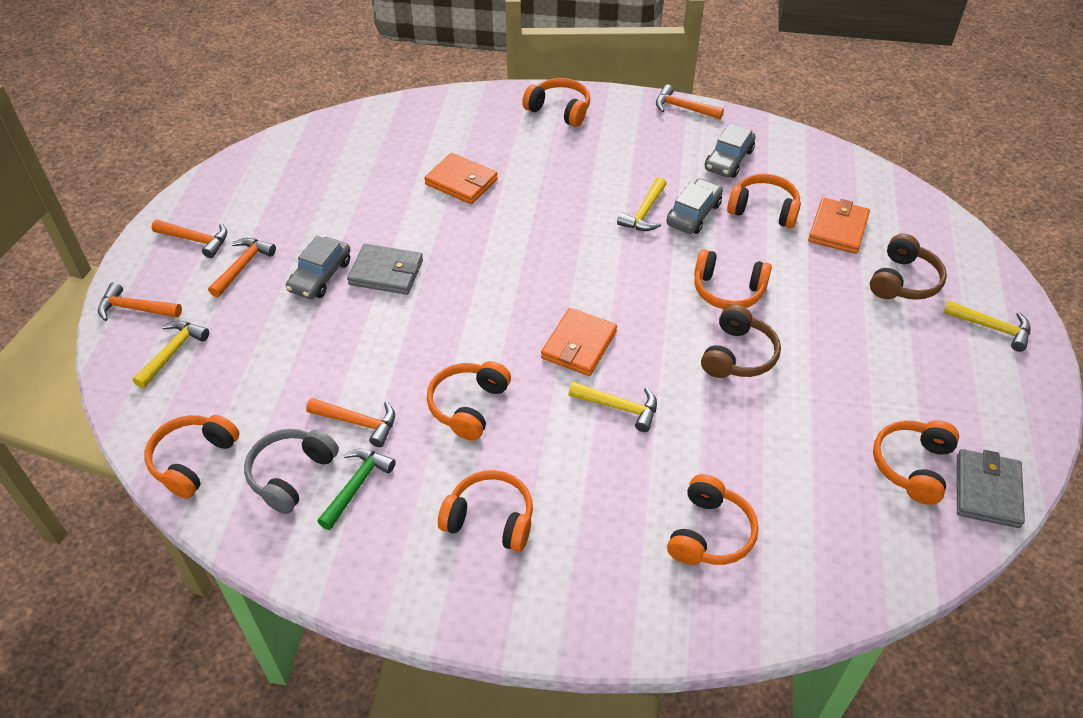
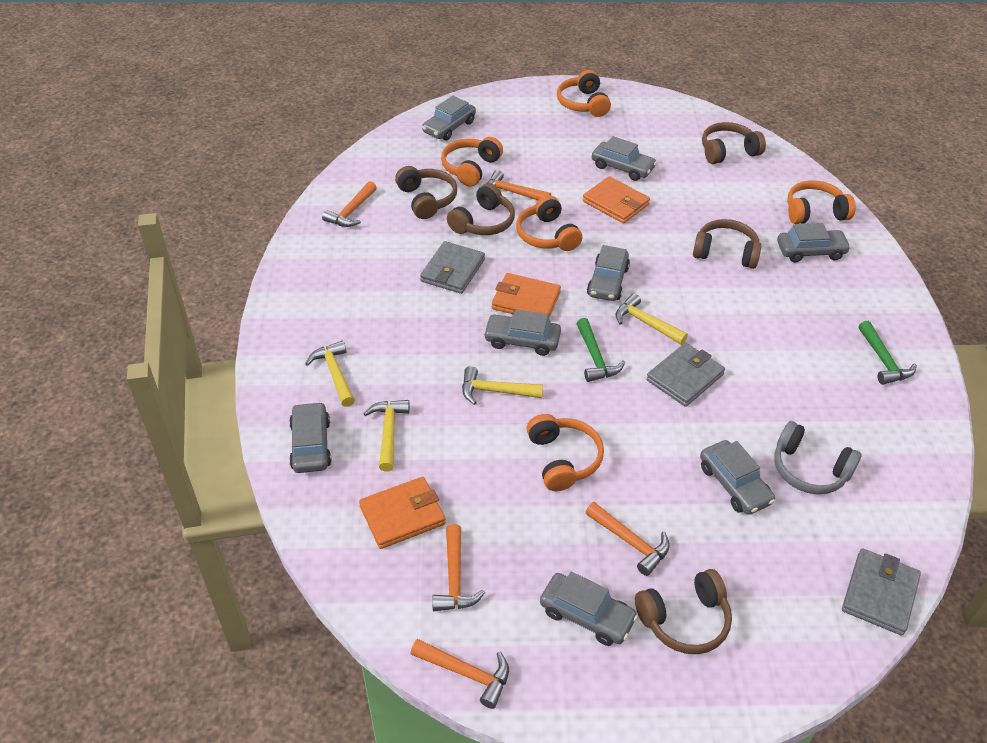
brown headphones: 2 -> 5
green hammer: 1 -> 2
grey car: 3 -> 8
grey wallet: 2 -> 3
orange headphones: 8 -> 5

